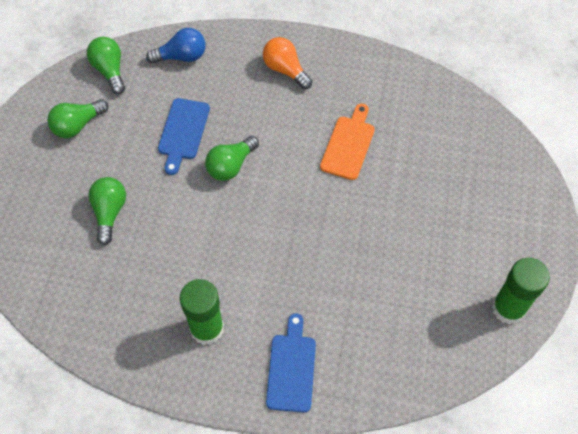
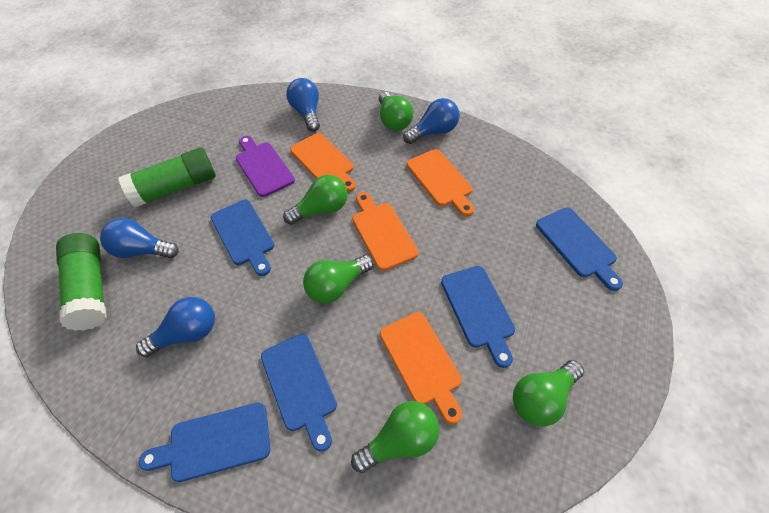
blue cutting board: 2 -> 5
blue light bulb: 1 -> 4
green light bulb: 4 -> 5
orange cutting board: 1 -> 4
orange light bulb: 1 -> 0
purple cutting board: 0 -> 1

